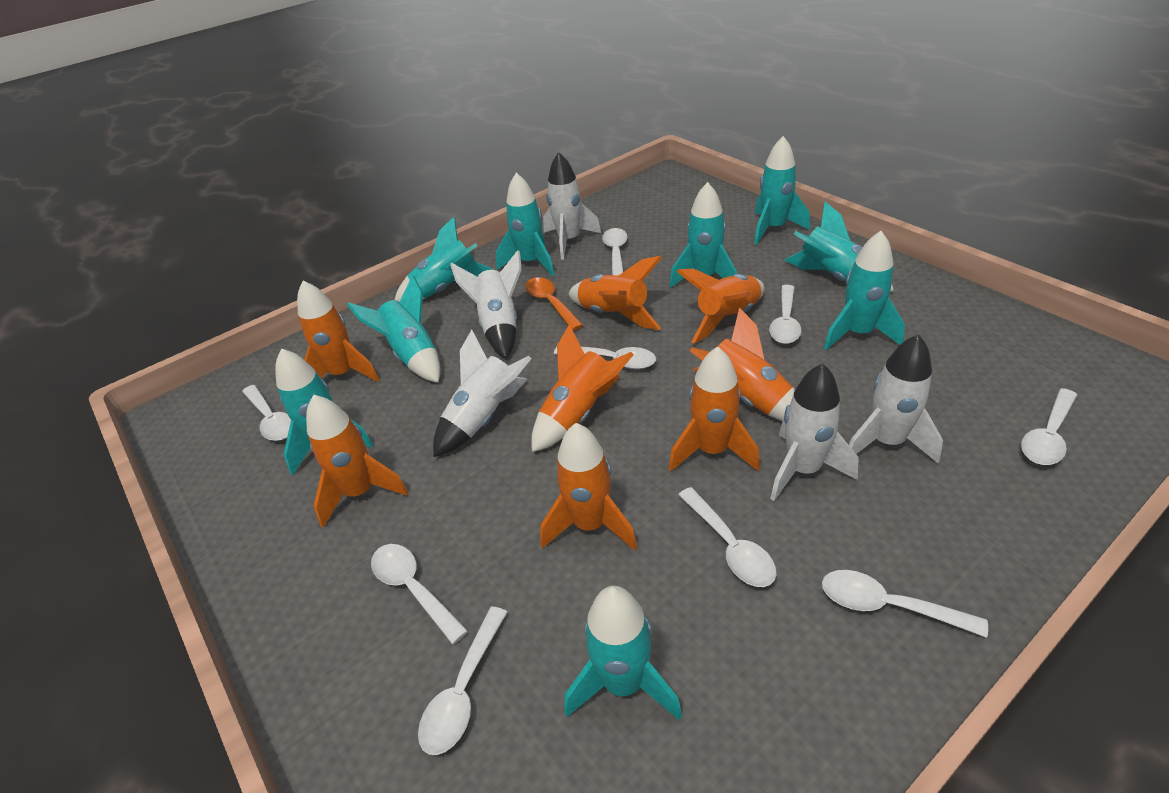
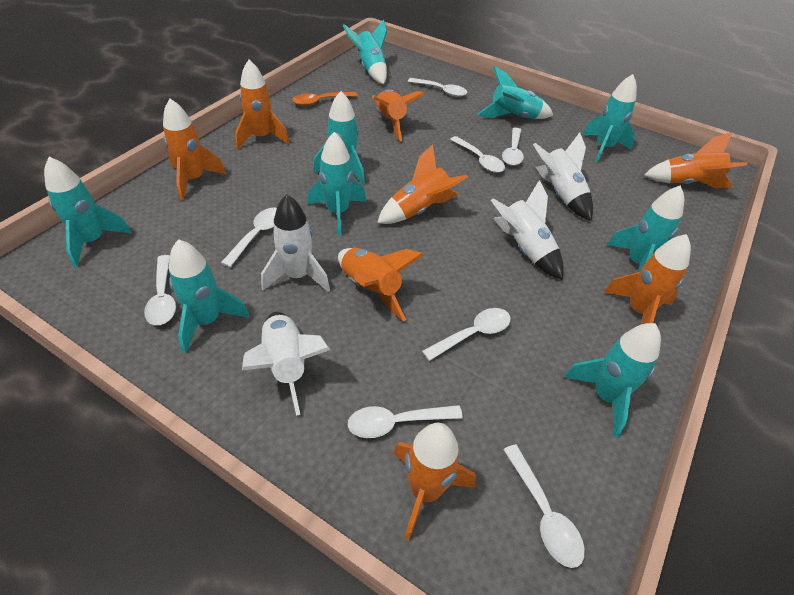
white rocket: 5 -> 4
white spoon: 9 -> 8

